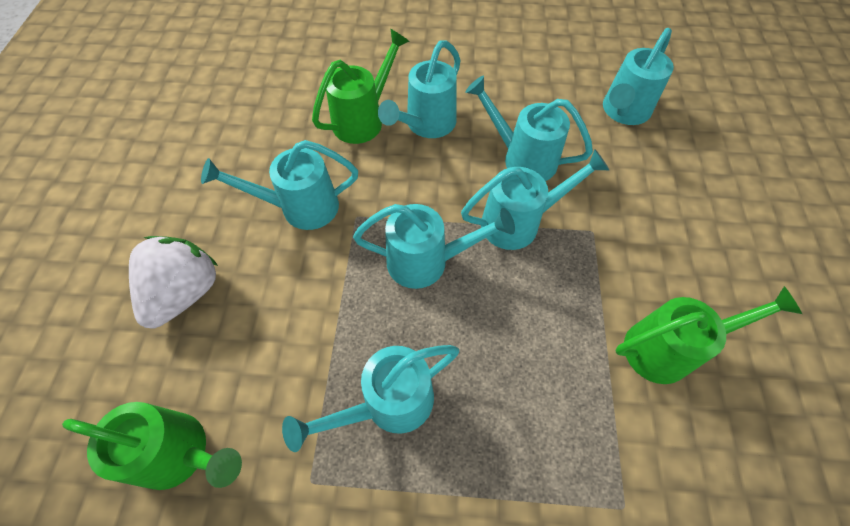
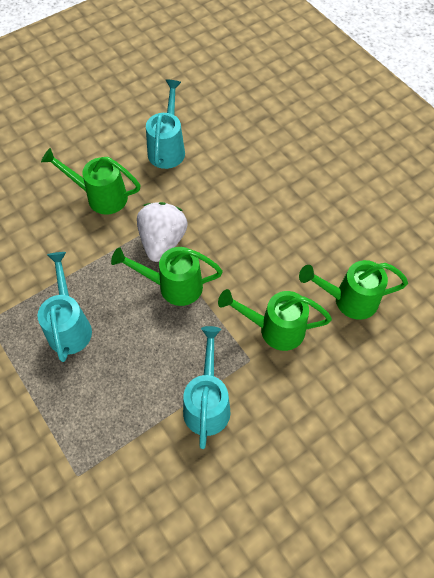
green watering can: 3 -> 4
turquoise watering can: 7 -> 3

